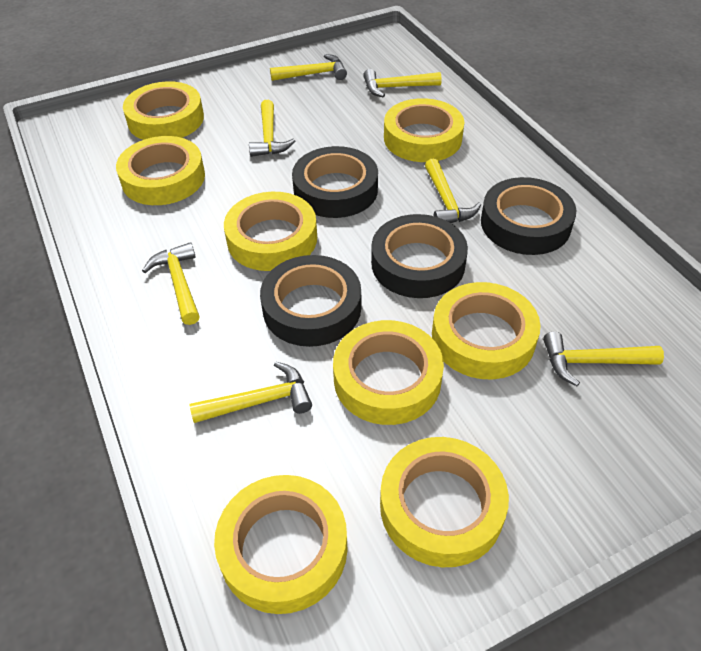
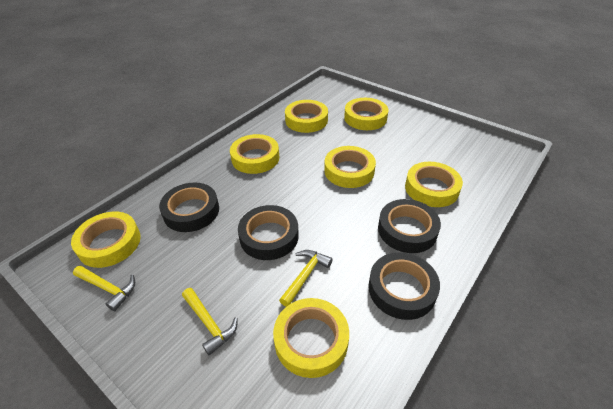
yellow hammer: 7 -> 3
yellow tape: 8 -> 7

